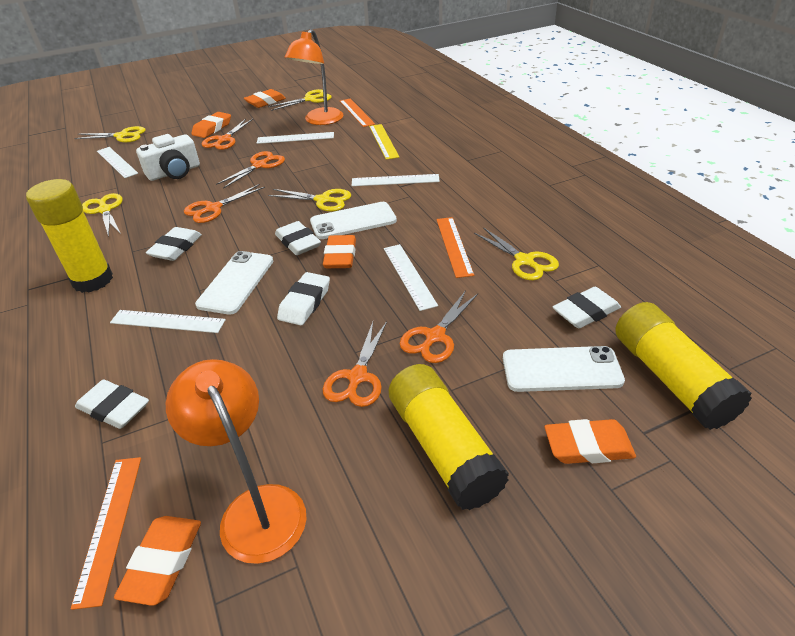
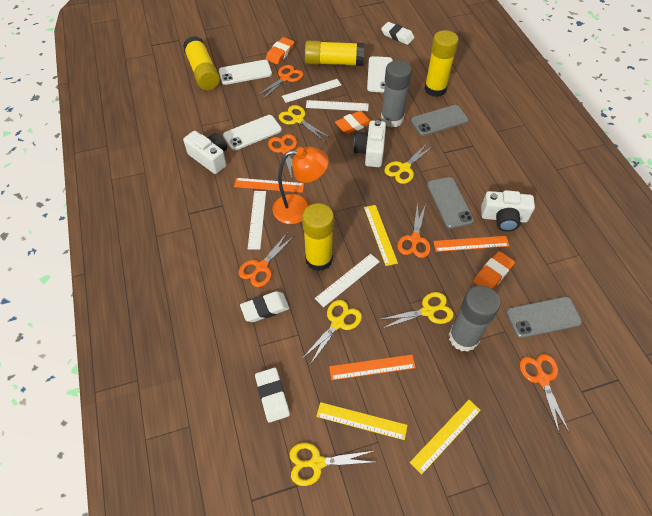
grey glue stick: 0 -> 2
grey phone: 0 -> 3
orange eraser: 5 -> 3
orange lamp: 2 -> 1
white camera: 1 -> 3
white eraser: 5 -> 3
white ruler: 5 -> 4
yellow glue stick: 3 -> 4
yellow ruler: 1 -> 3

